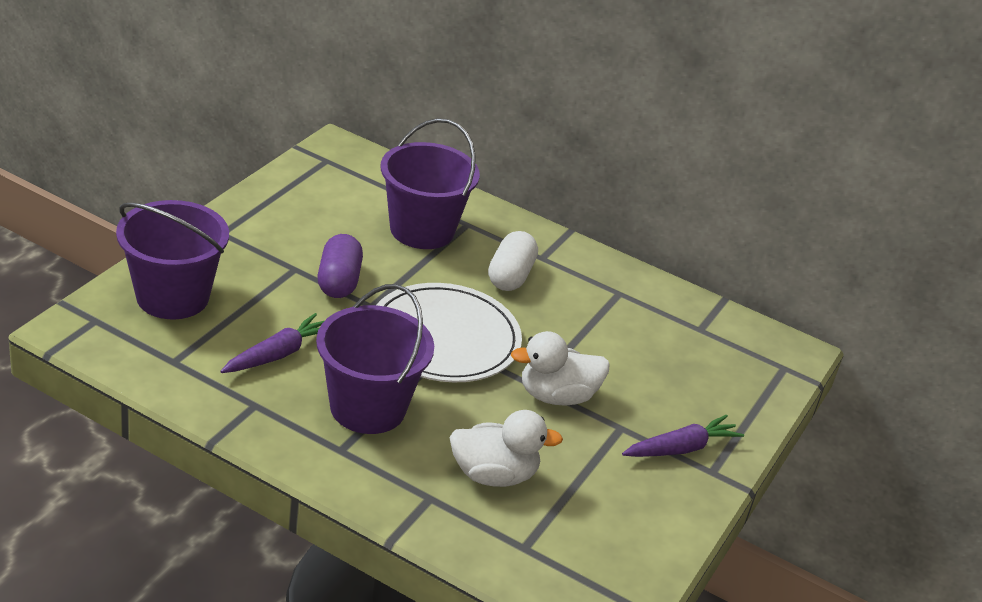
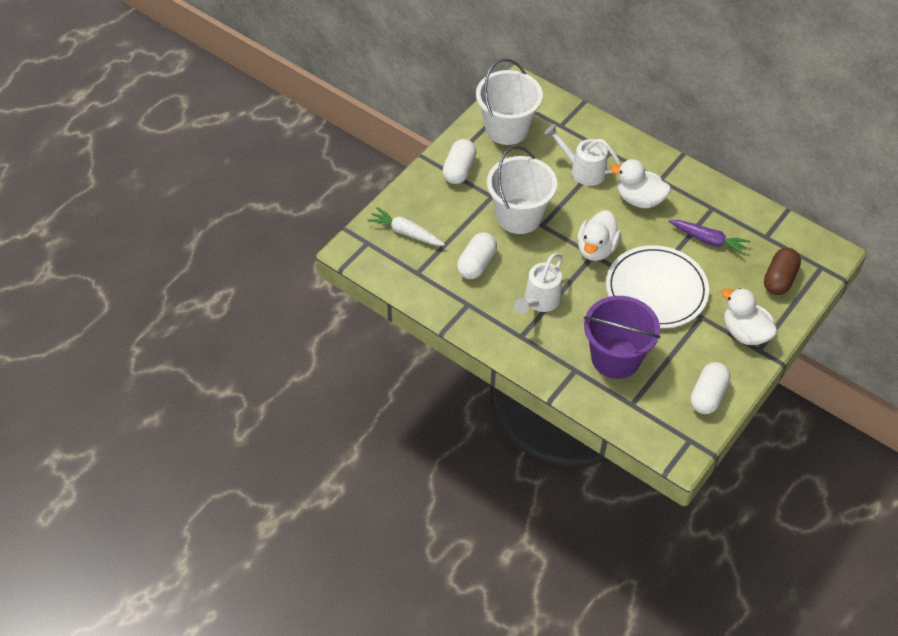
brown capsule: 0 -> 1
purple bucket: 3 -> 1
purple capsule: 1 -> 0
purple carrot: 2 -> 1
white bucket: 0 -> 2
white capsule: 1 -> 3
white carrot: 0 -> 1
white duck: 2 -> 3
white watering can: 0 -> 2

